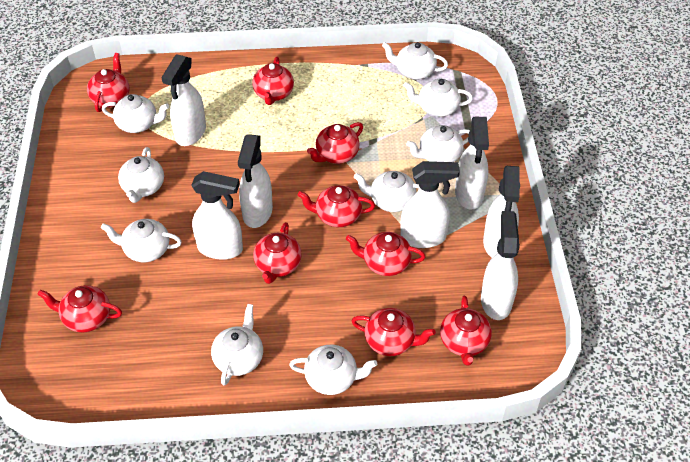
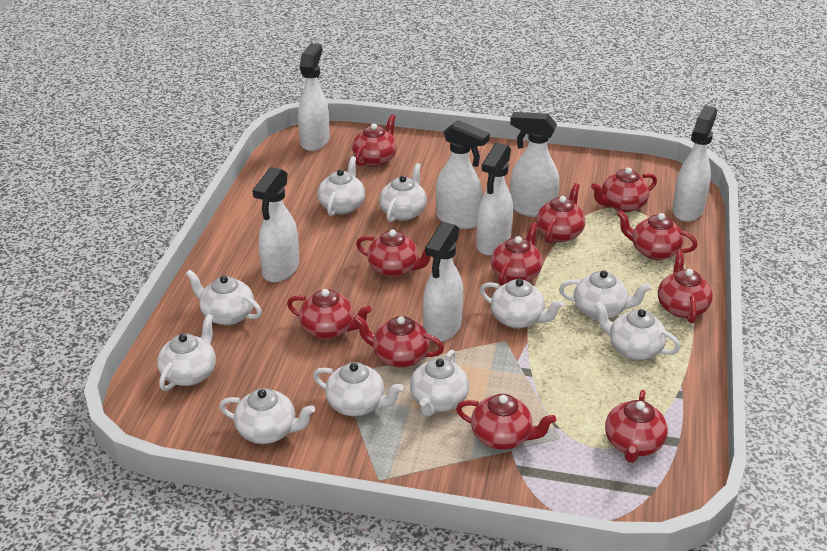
red teapot: 9 -> 11
white teapot: 9 -> 10

